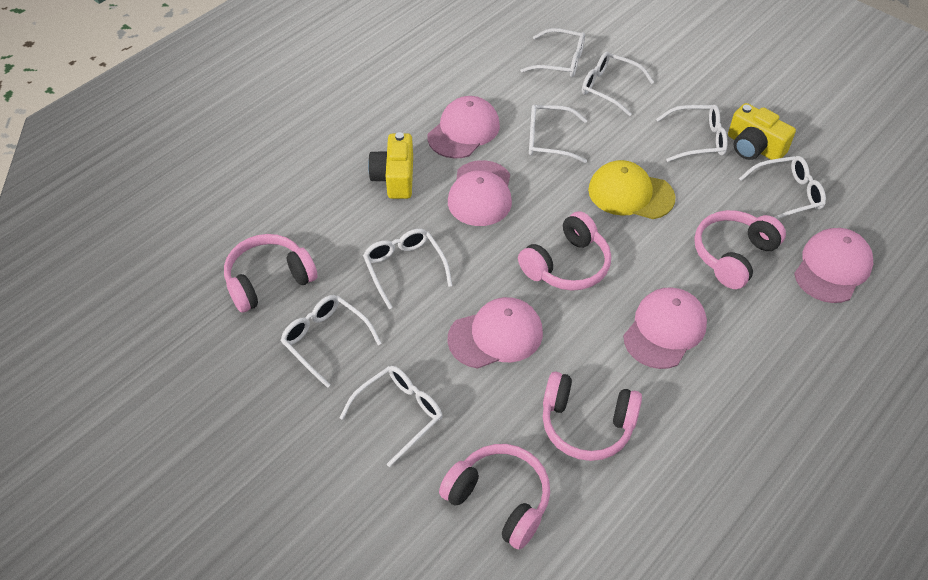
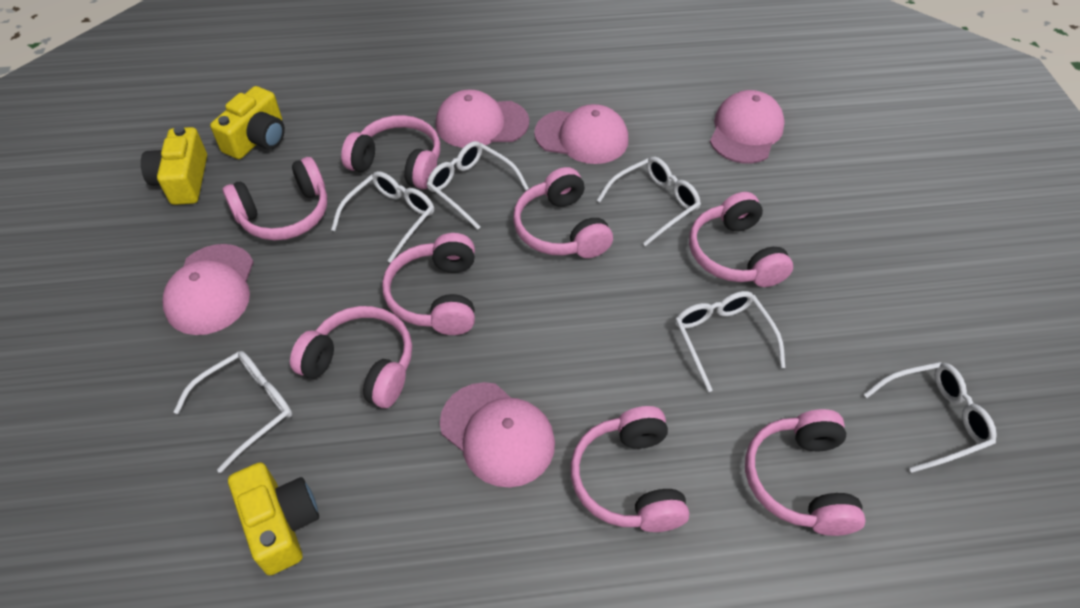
pink headphones: 5 -> 8
white glasses: 8 -> 6
yellow camera: 2 -> 3
yellow cap: 1 -> 0

